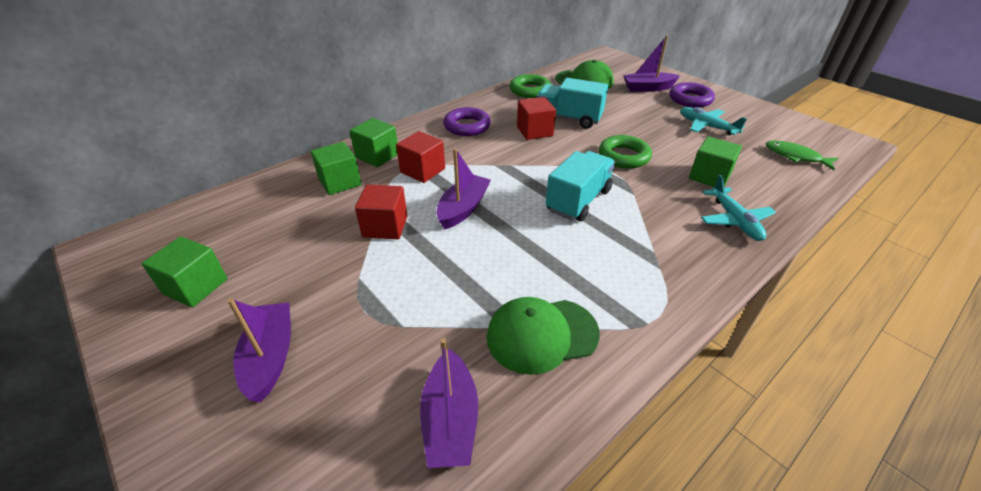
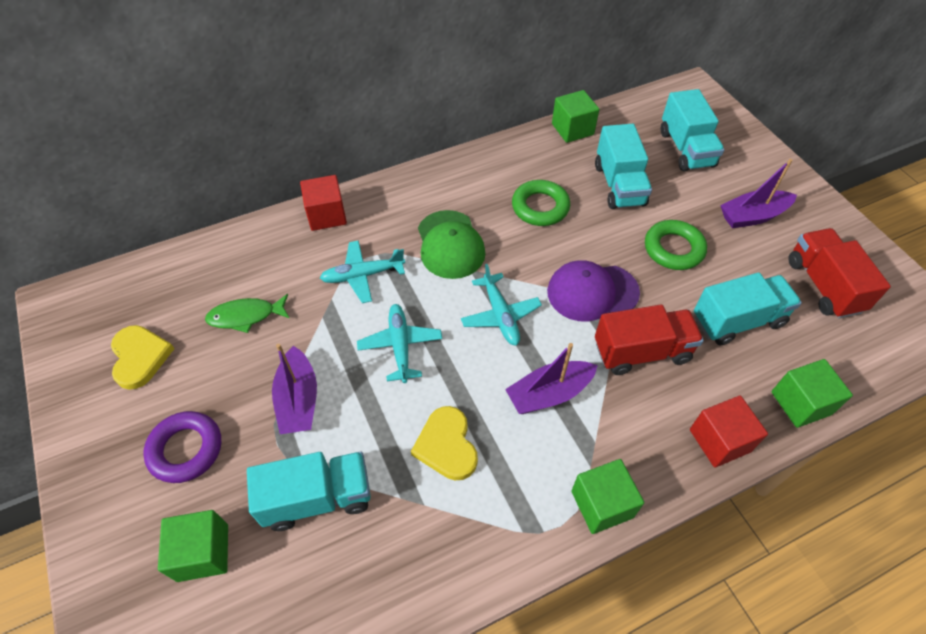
green cap: 2 -> 1
purple boat: 4 -> 3
purple cap: 0 -> 1
purple ring: 2 -> 1
red cube: 3 -> 2
red truck: 0 -> 2
turquoise plane: 2 -> 3
turquoise truck: 2 -> 4
yellow heart: 0 -> 2

